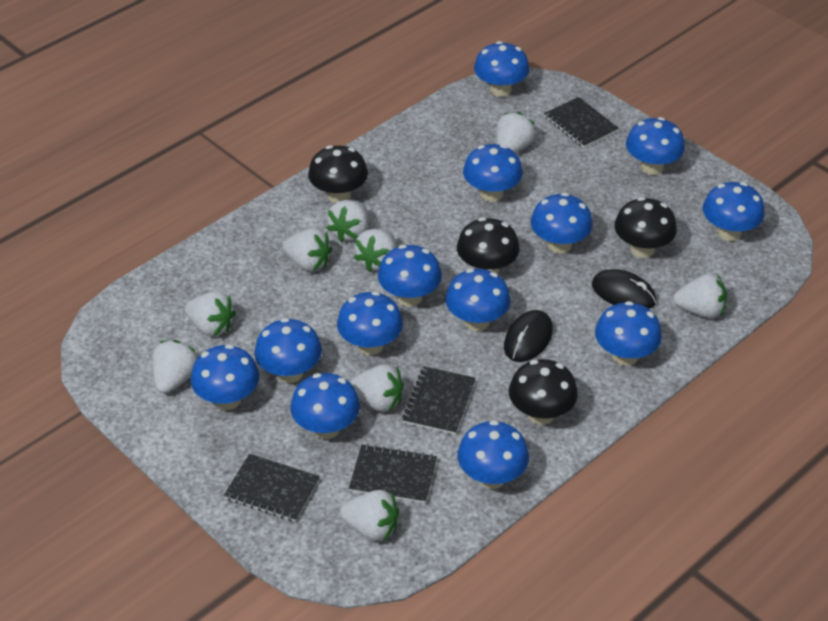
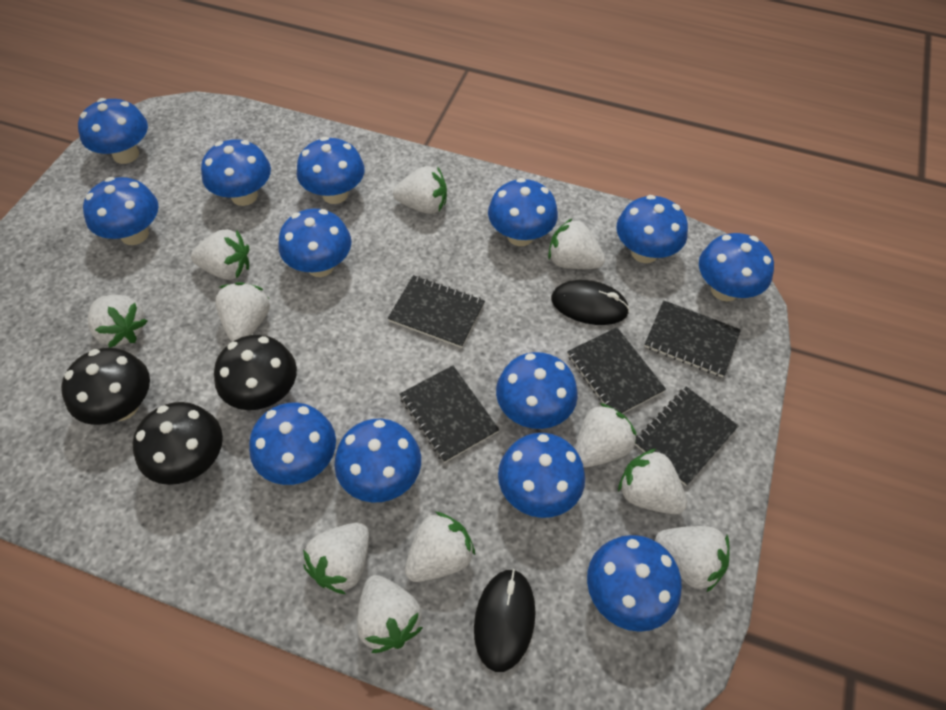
black mushroom: 4 -> 3
black notebook: 4 -> 5
white strawberry: 9 -> 11

